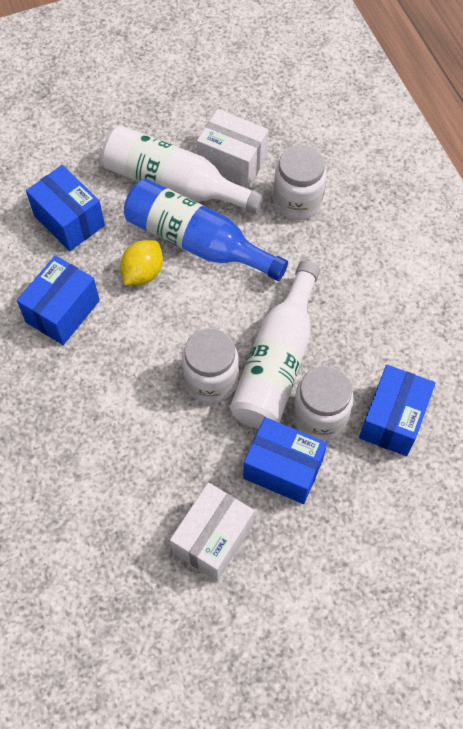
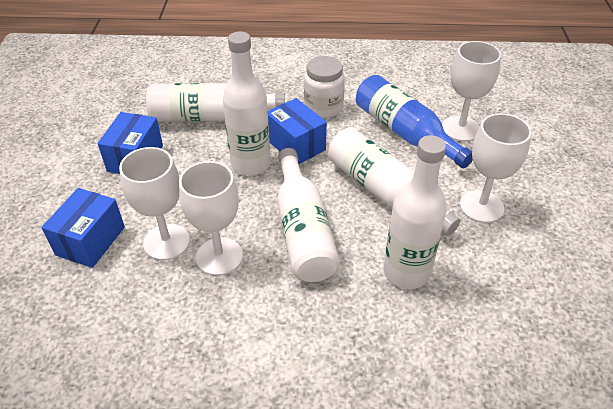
blue box: 4 -> 3
white bottle: 2 -> 5
white box: 2 -> 0
white goblet: 0 -> 4
white jar: 3 -> 1
yellow lemon: 1 -> 0

